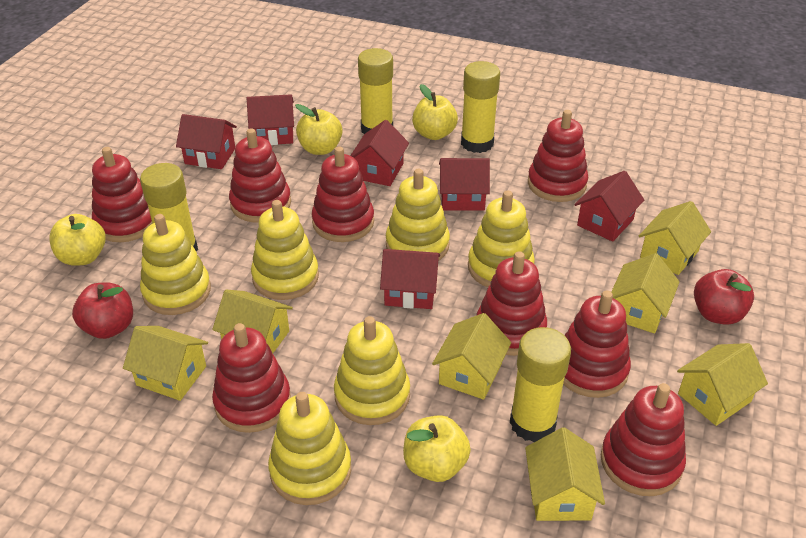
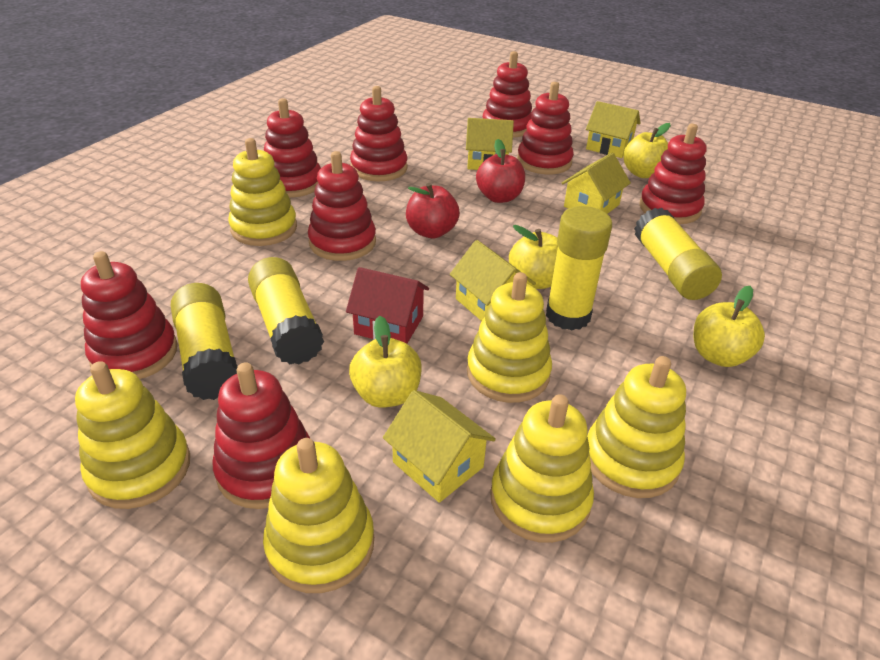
red house: 6 -> 1
yellow house: 7 -> 5

